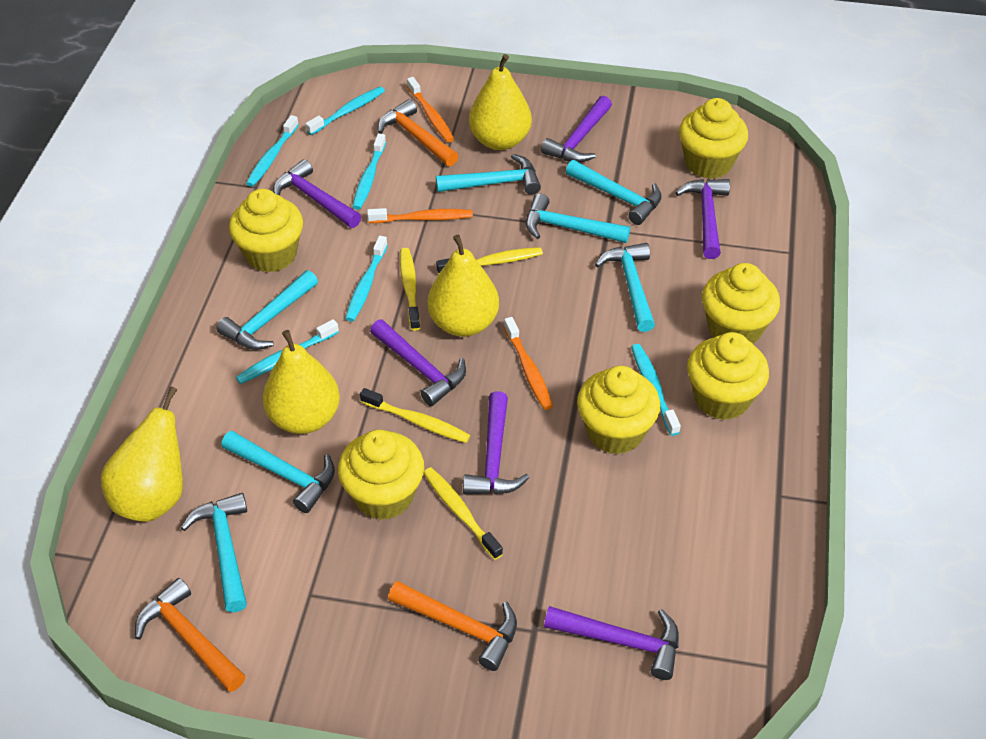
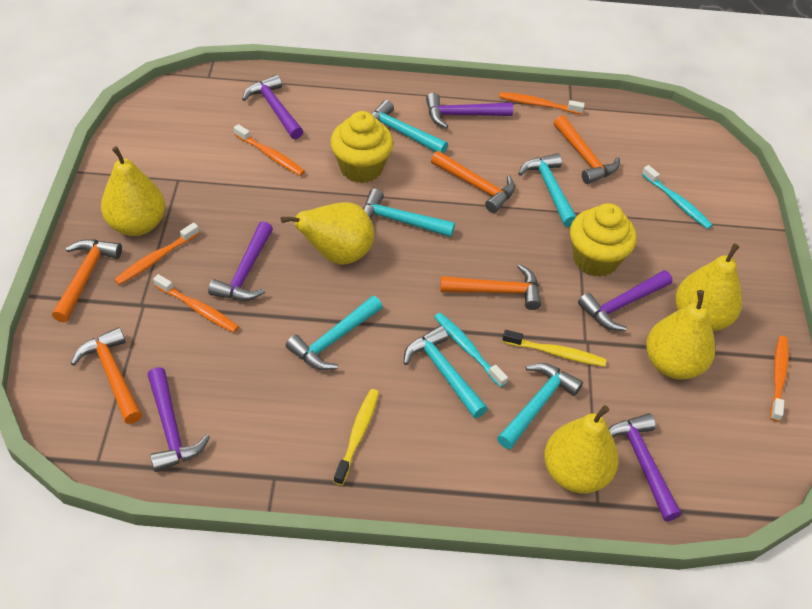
orange hammer: 3 -> 5
orange toothbrush: 3 -> 5
turquoise hammer: 7 -> 6
turquoise toothbrush: 6 -> 2
yellow cupcake: 6 -> 2
yellow pear: 4 -> 5
yellow toothbrush: 4 -> 2

